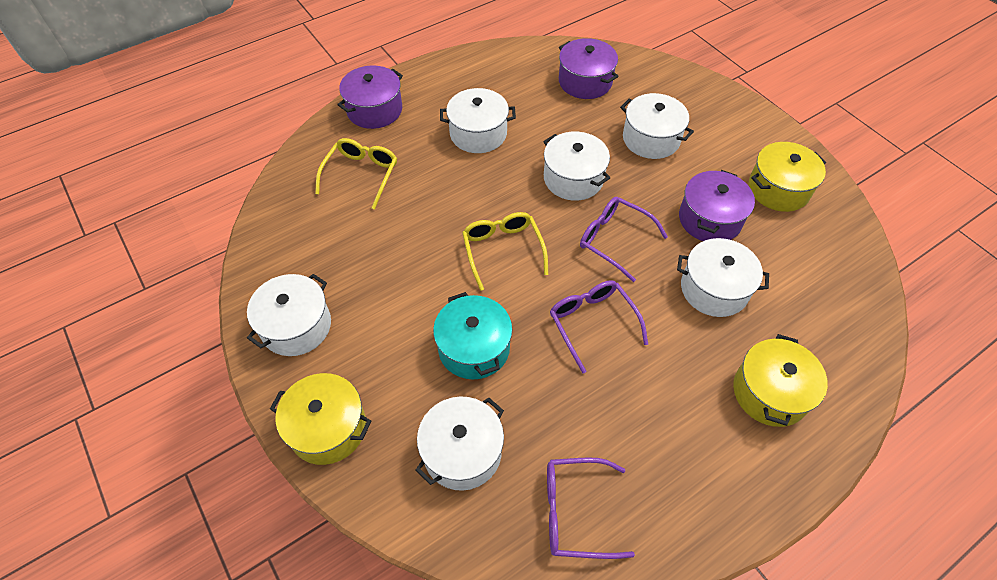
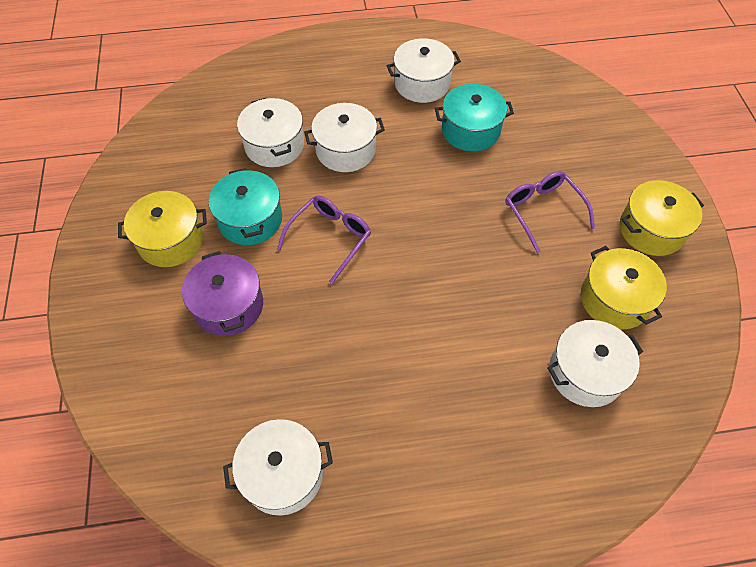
purple glasses: 3 -> 2
purple pot: 3 -> 1
turquoise pot: 1 -> 2
white pot: 6 -> 5
yellow glasses: 2 -> 0

